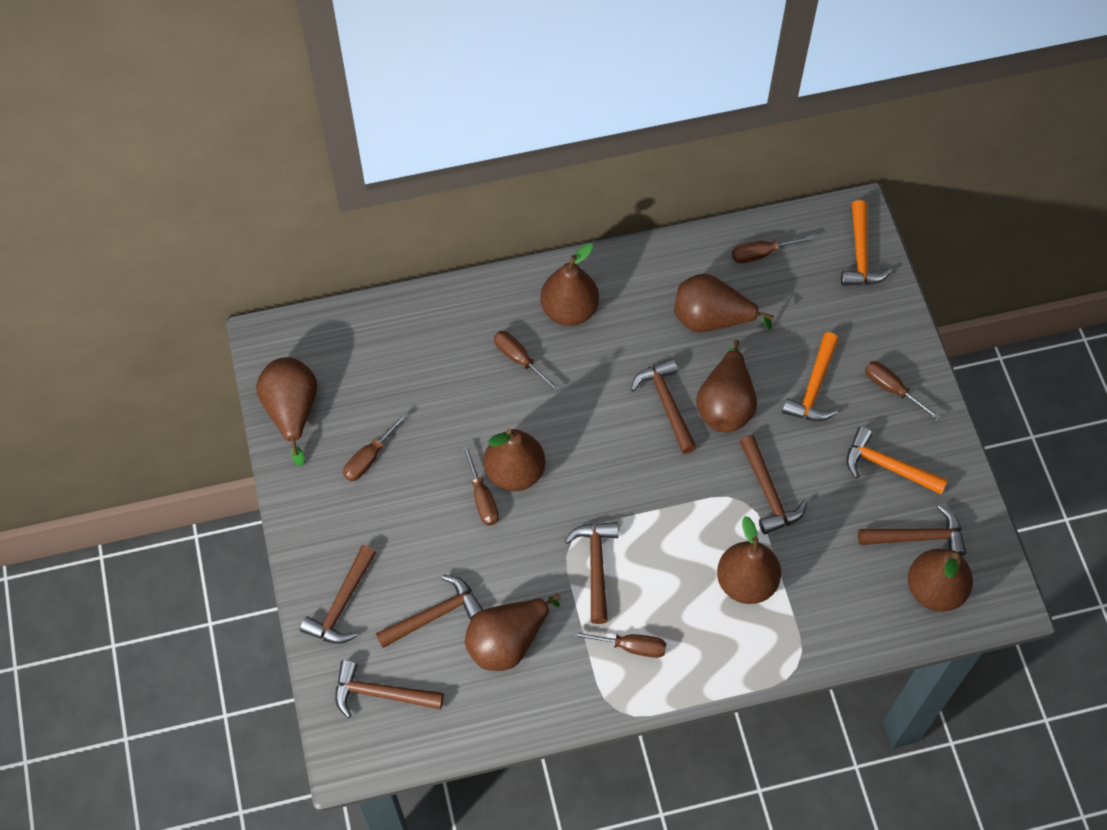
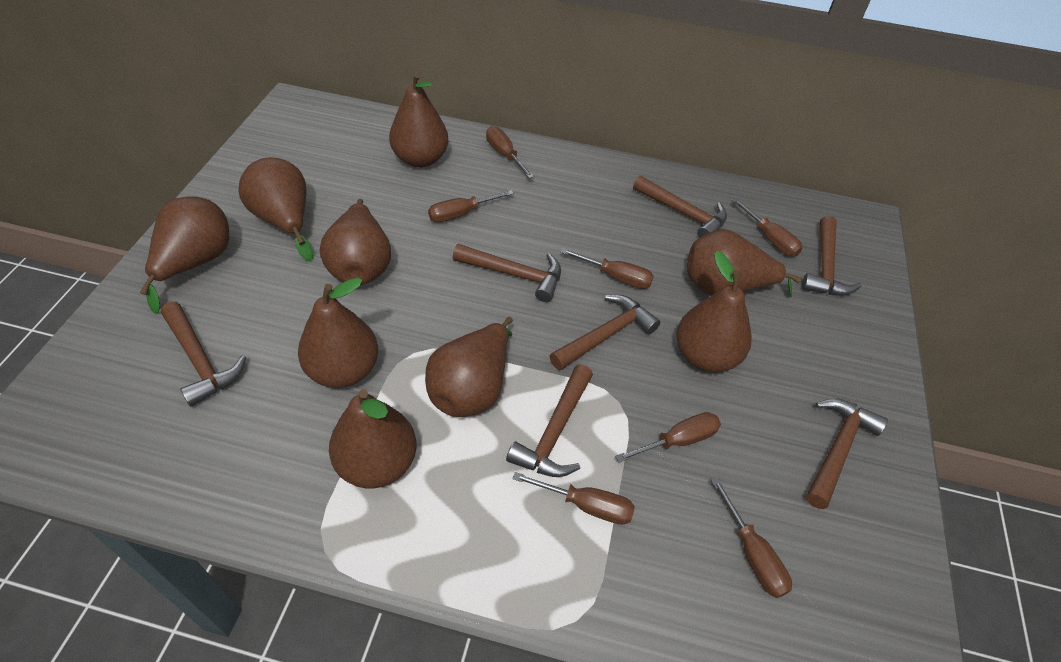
brown pear: 8 -> 9
brown screwdriver: 6 -> 7
orange hammer: 3 -> 0

